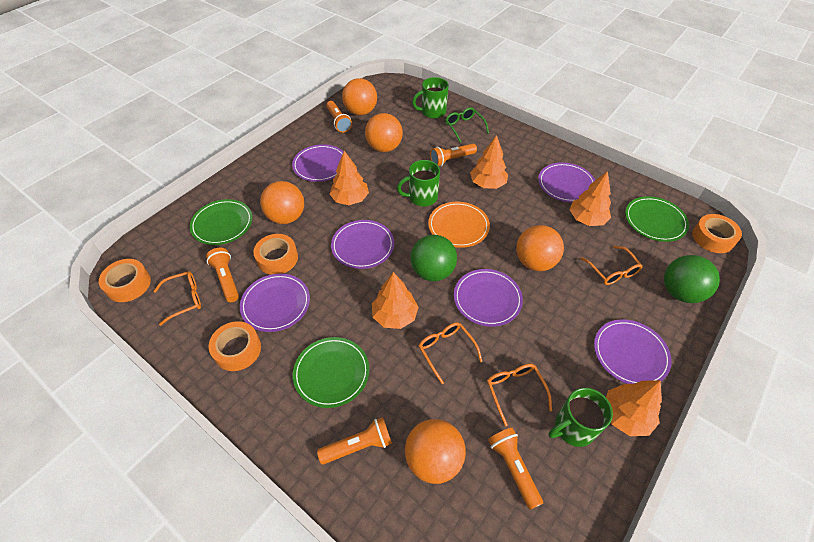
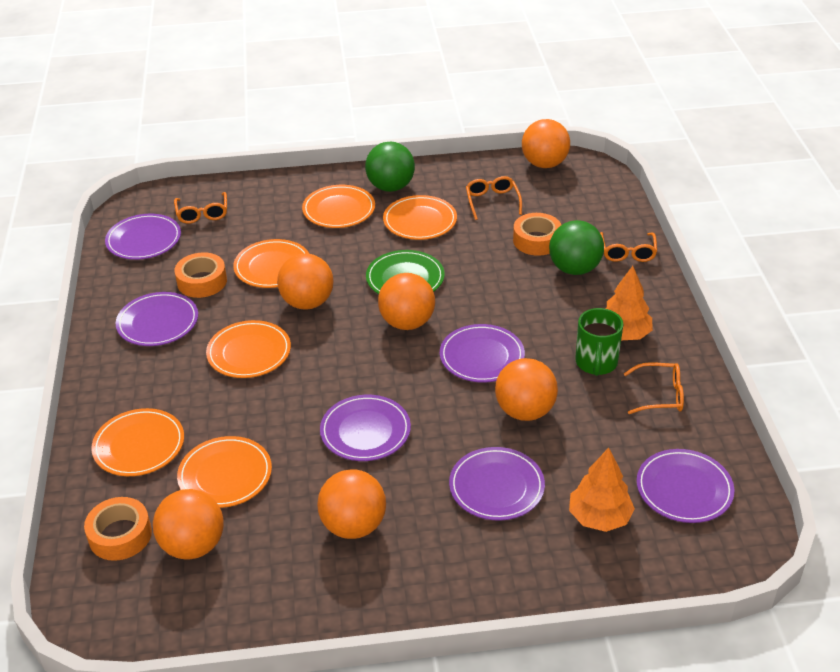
green glasses: 1 -> 0
green mug: 3 -> 1
green plate: 3 -> 1
orange ball: 5 -> 6
orange flashlight: 5 -> 0
orange plate: 1 -> 6
orange tape: 4 -> 3
orange tree: 5 -> 2

